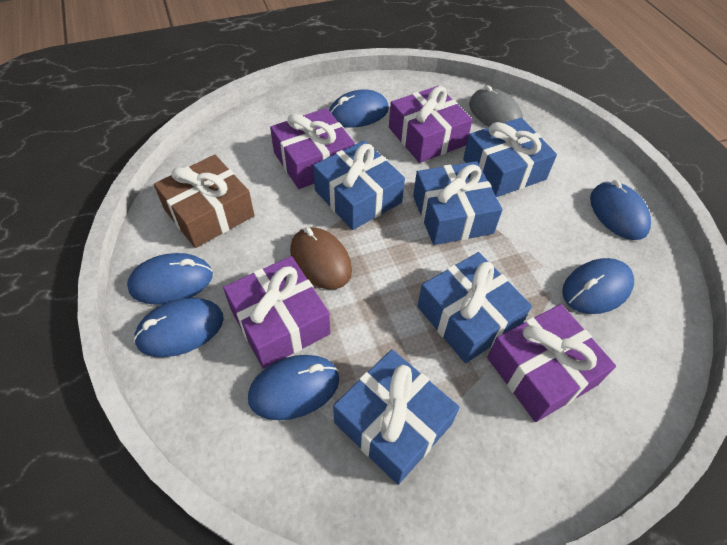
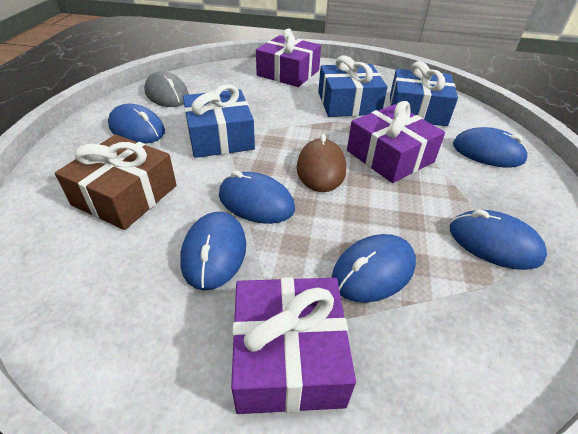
blue gift: 5 -> 3
purple gift: 4 -> 3

